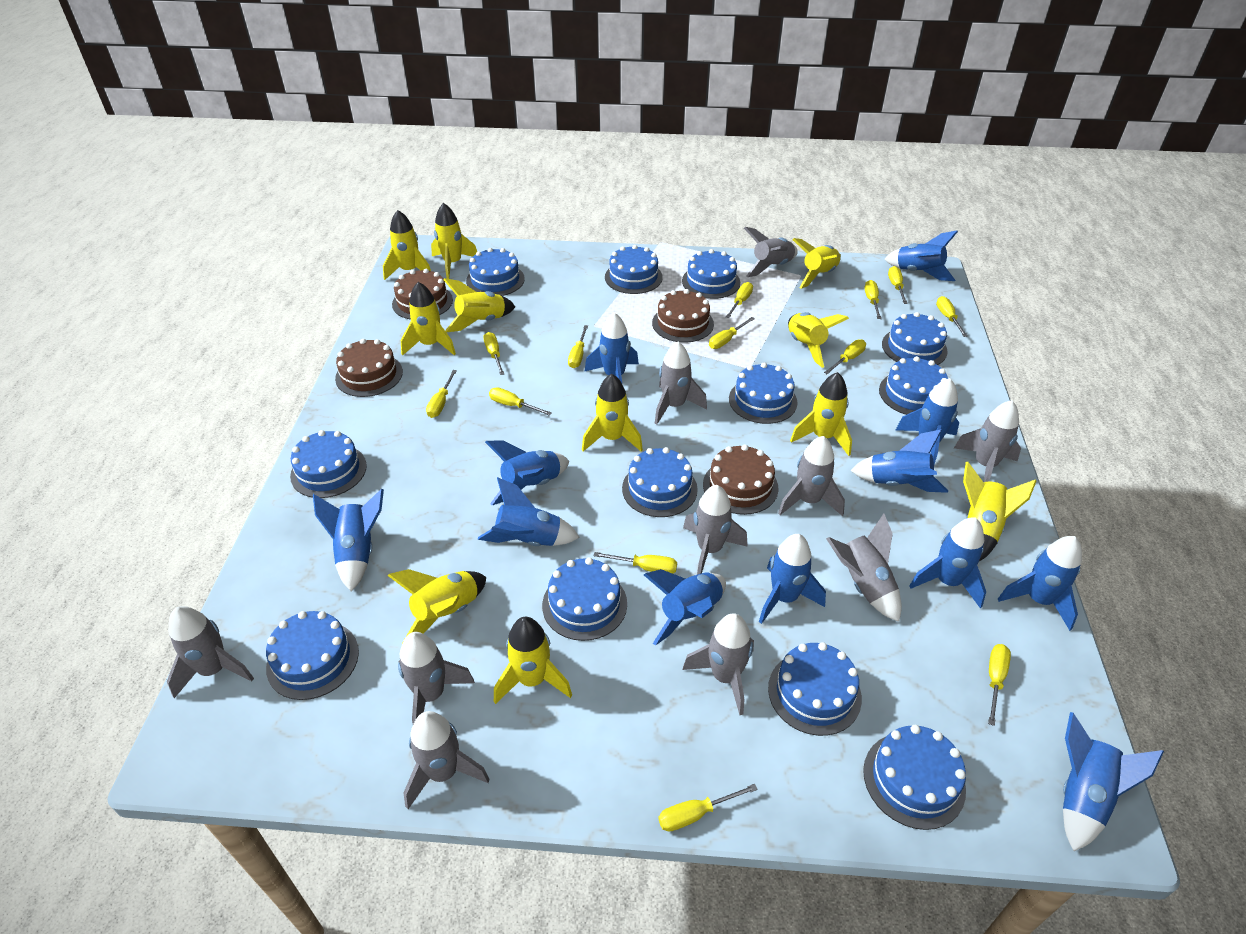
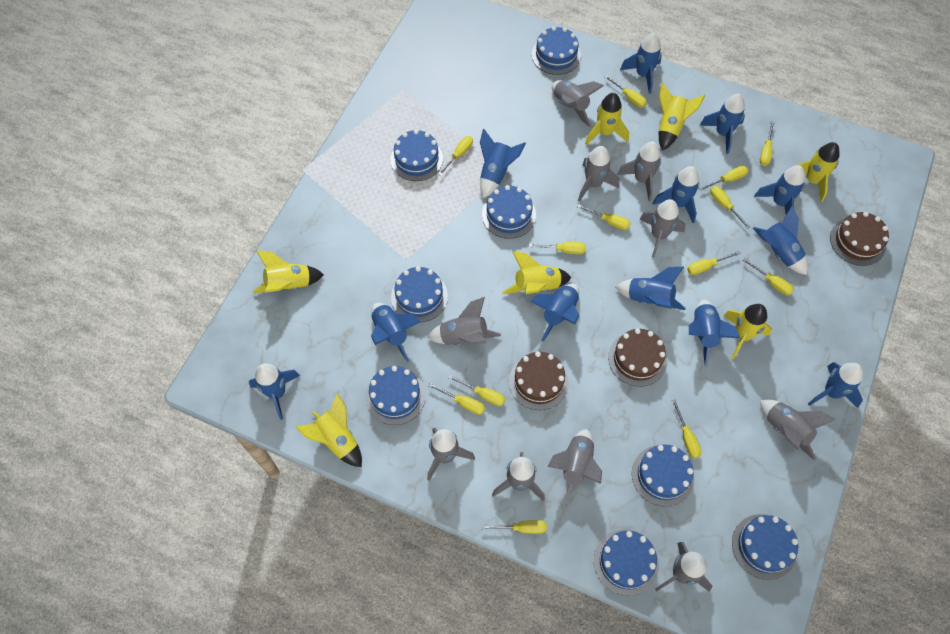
blue cake: 12 -> 8
brown cake: 4 -> 3
yellow rocket: 11 -> 7

